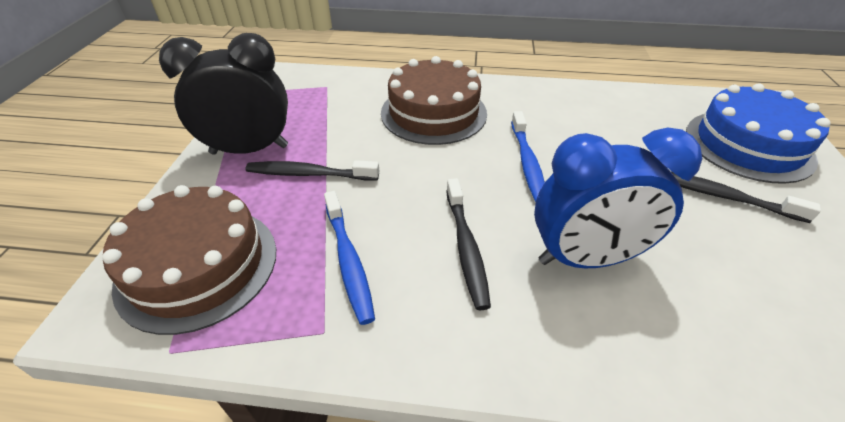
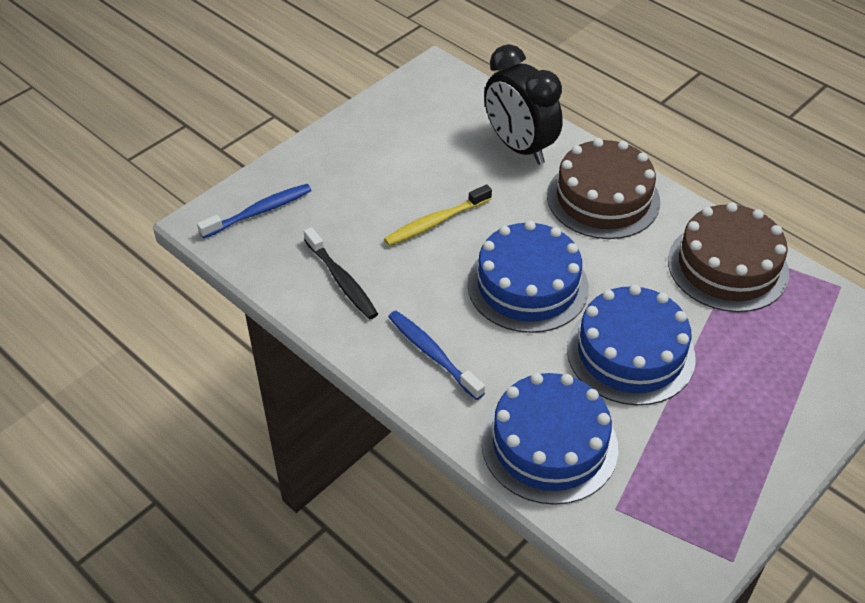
black toothbrush: 3 -> 1
blue cake: 1 -> 3
blue clock: 1 -> 0
yellow toothbrush: 0 -> 1

